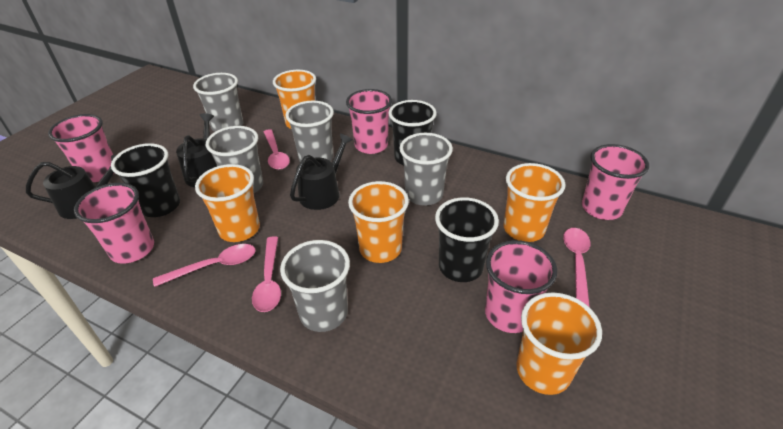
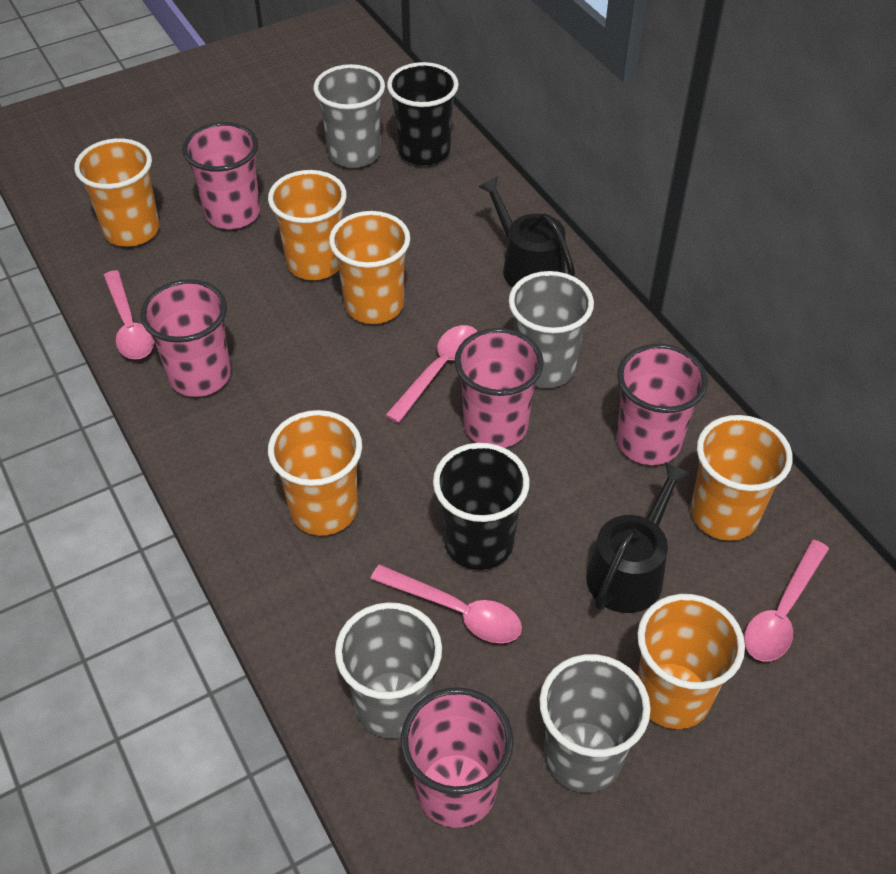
black cup: 3 -> 2
black watering can: 3 -> 2
grey cup: 5 -> 4
orange cup: 5 -> 6

